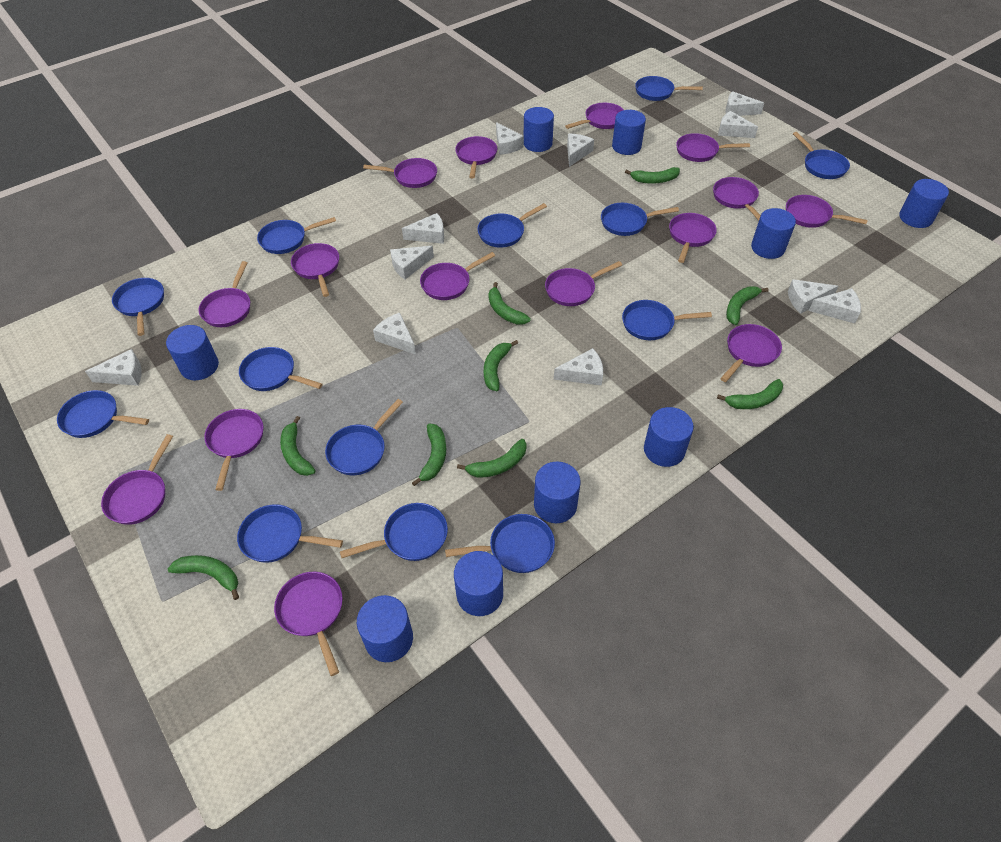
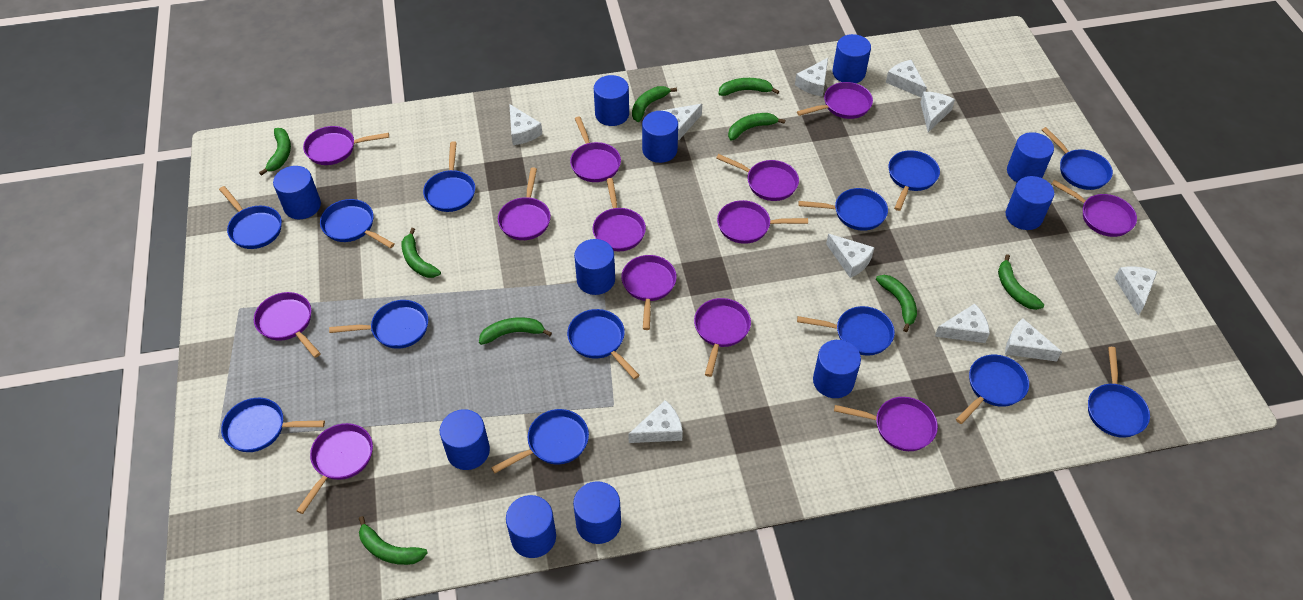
blue cylinder: 9 -> 11
purple pan: 15 -> 13
white cheese: 11 -> 10

